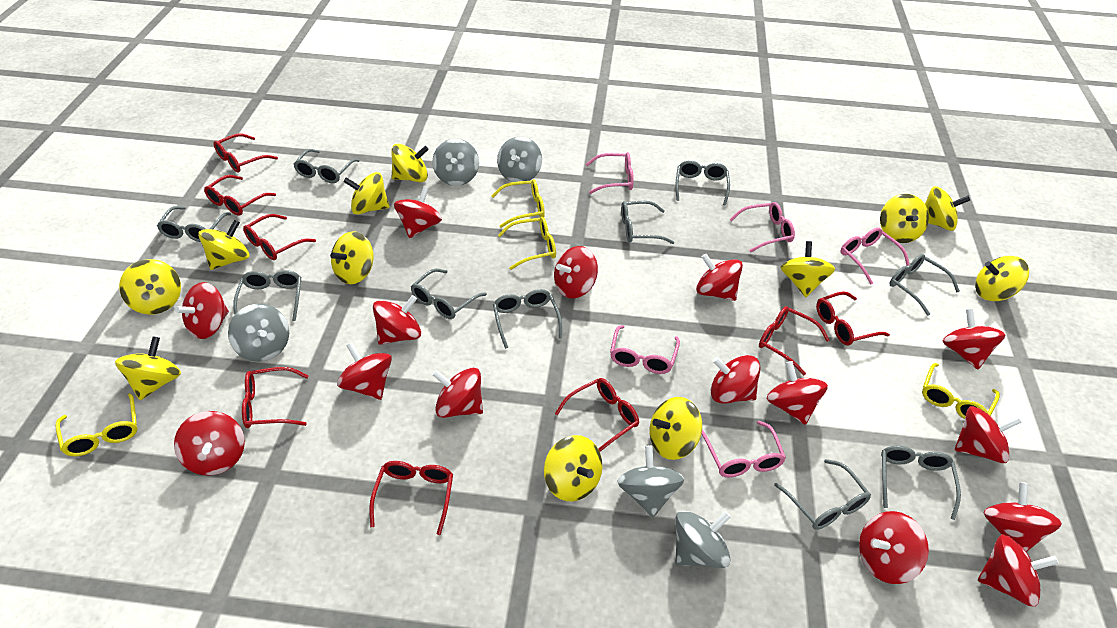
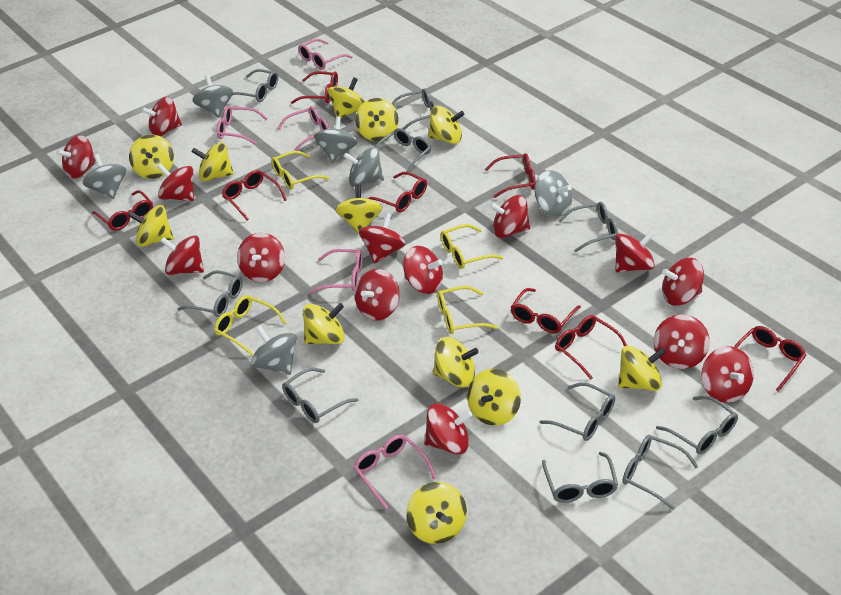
grey spinning top: 5 -> 6
red spinning top: 15 -> 14

